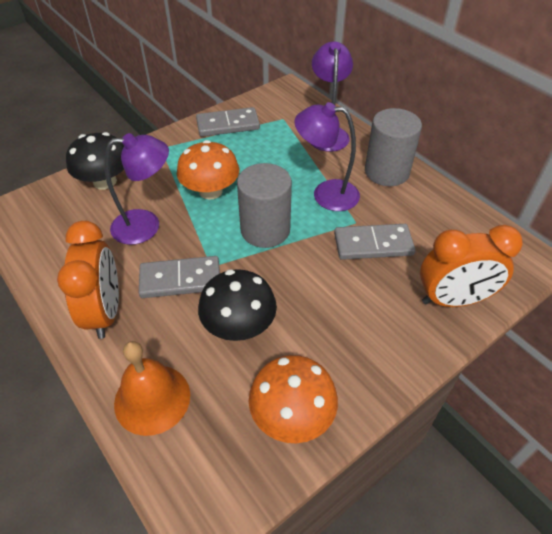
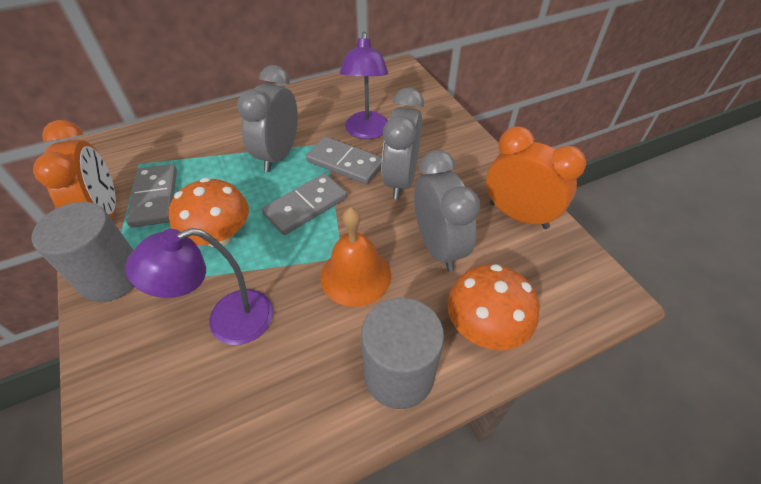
black mushroom: 2 -> 0
grey clock: 0 -> 3
purple lamp: 3 -> 2

